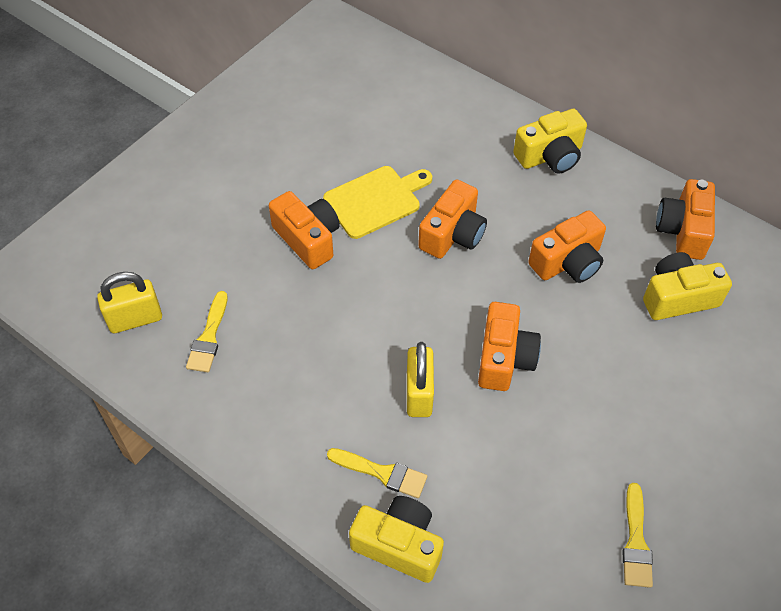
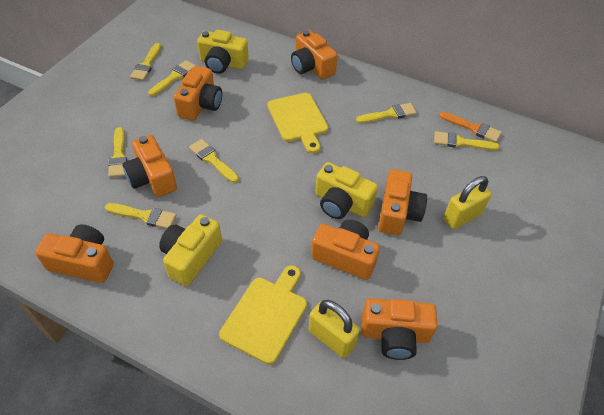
orange brush: 0 -> 1
orange camera: 5 -> 7
yellow brush: 3 -> 7
yellow cutting board: 1 -> 2

